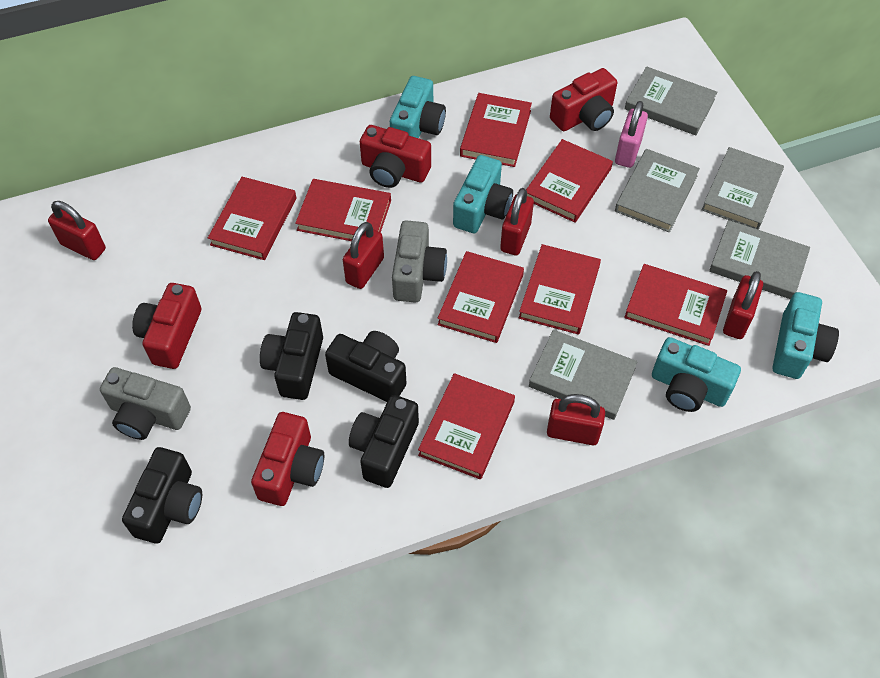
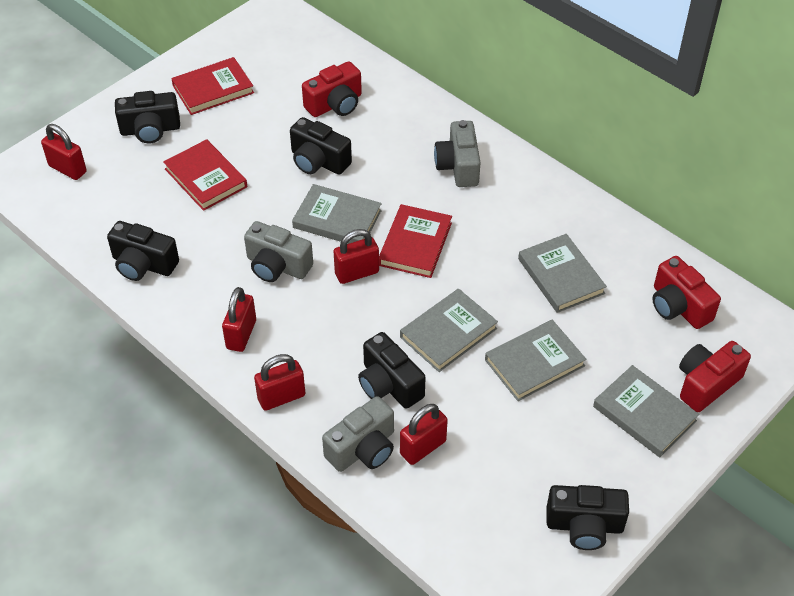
black camera: 4 -> 5
grey camera: 2 -> 3
pink padlock: 1 -> 0
red book: 8 -> 3
red camera: 4 -> 3
turquoise camera: 4 -> 0

